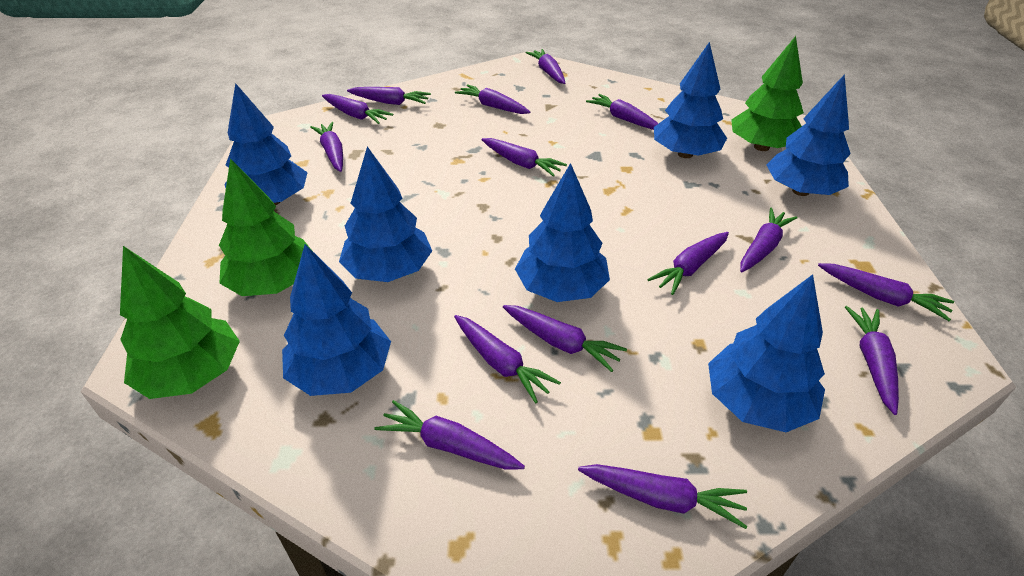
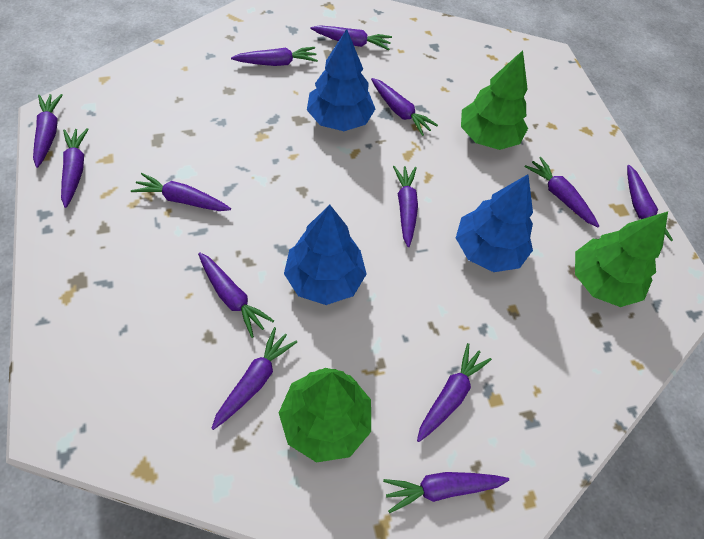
blue tree: 7 -> 3
purple carrot: 15 -> 13

